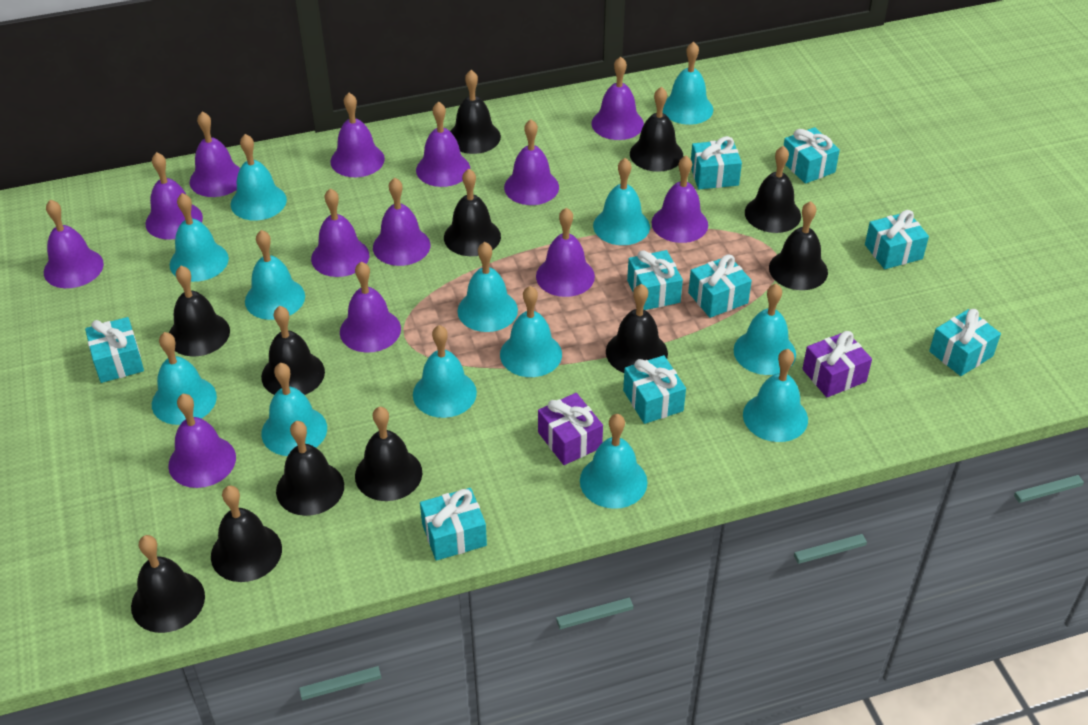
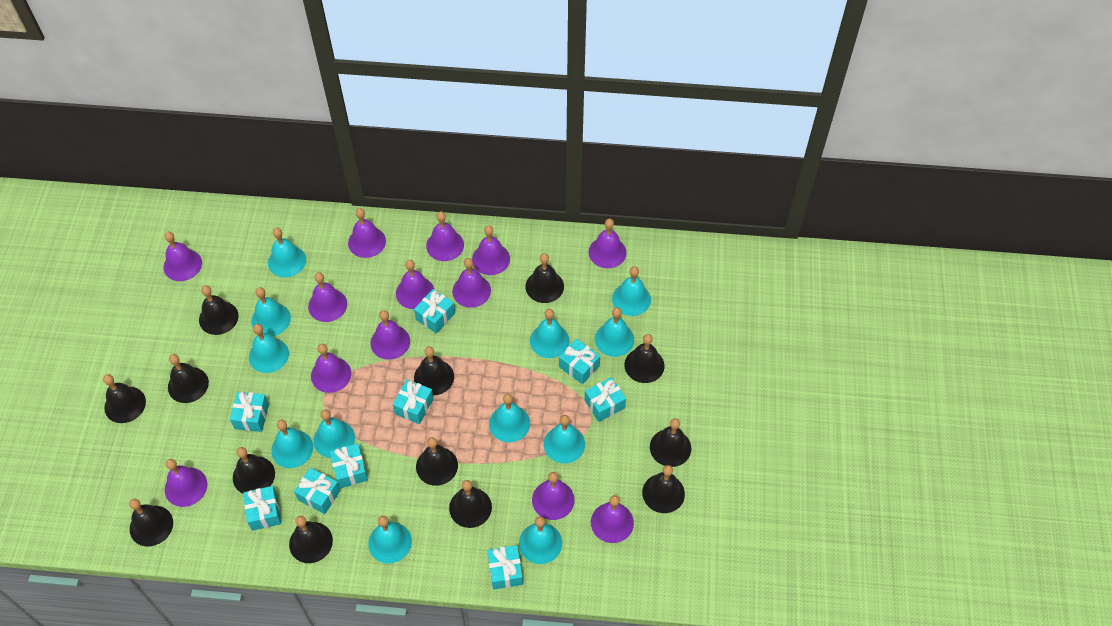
black bell: 12 -> 13
purple gift: 2 -> 0
turquoise bell: 13 -> 12

